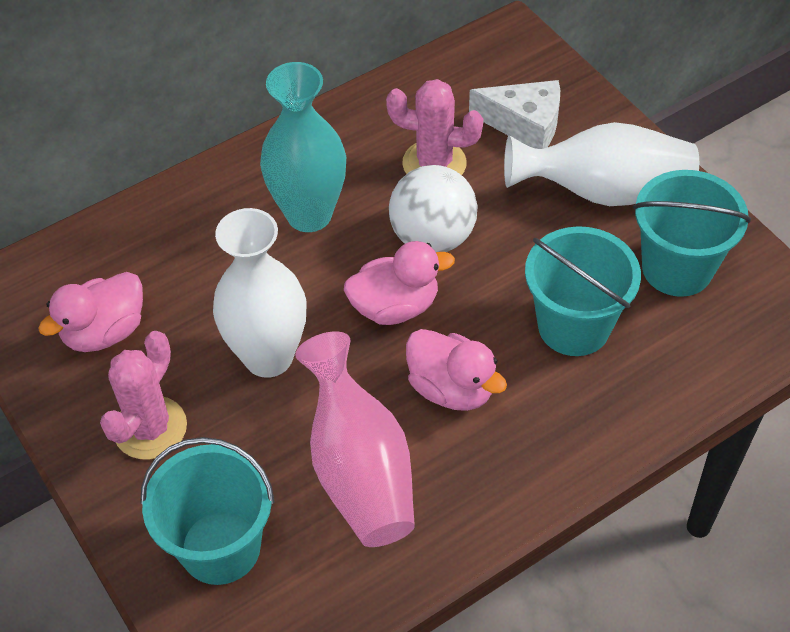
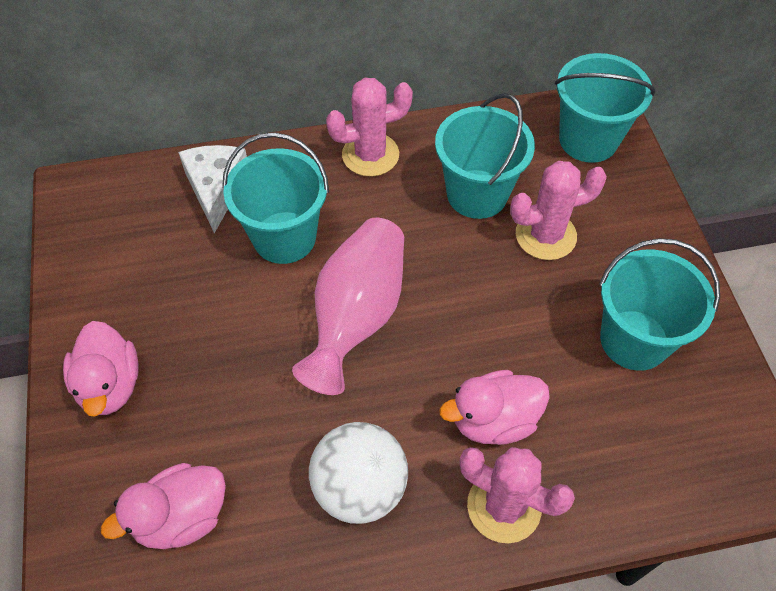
pink cactus: 2 -> 3
turquoise bucket: 3 -> 4
turquoise vase: 1 -> 0
white vase: 2 -> 0

